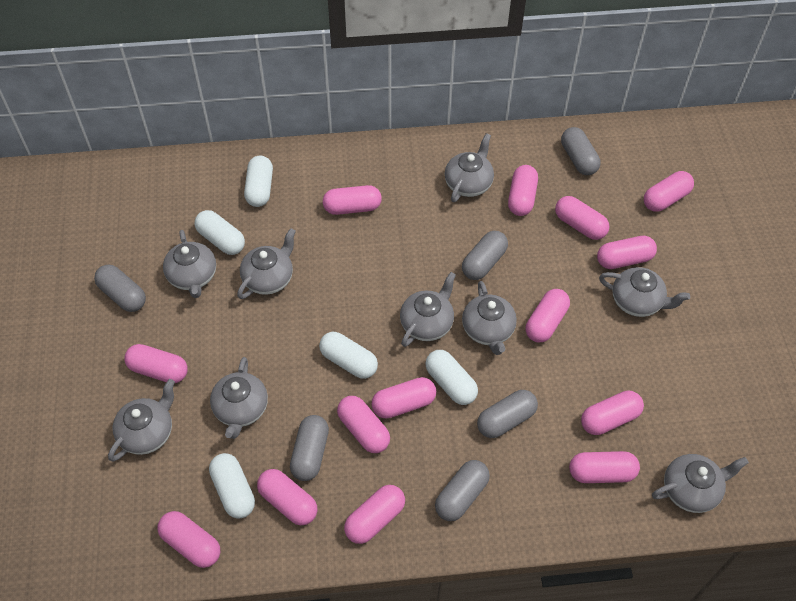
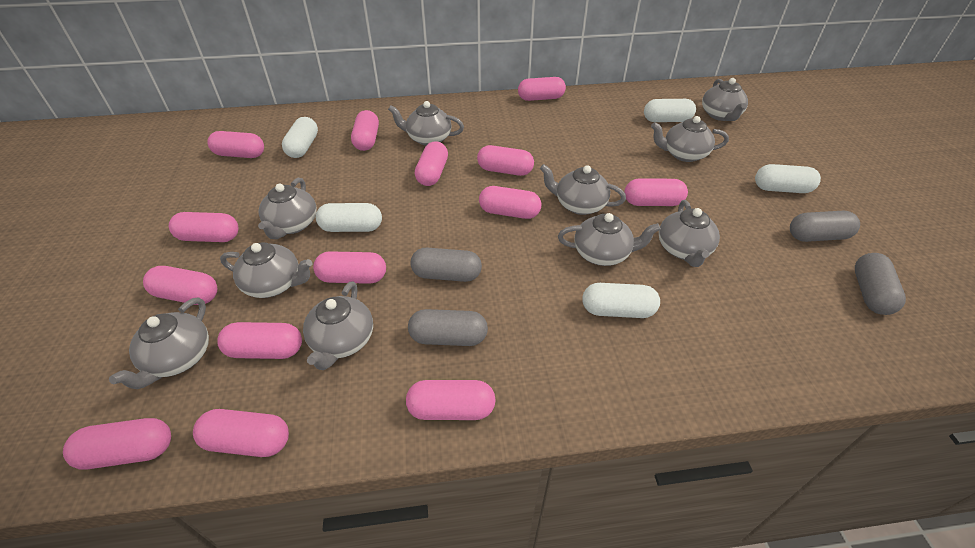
grey capsule: 6 -> 4
grey teapot: 9 -> 10

